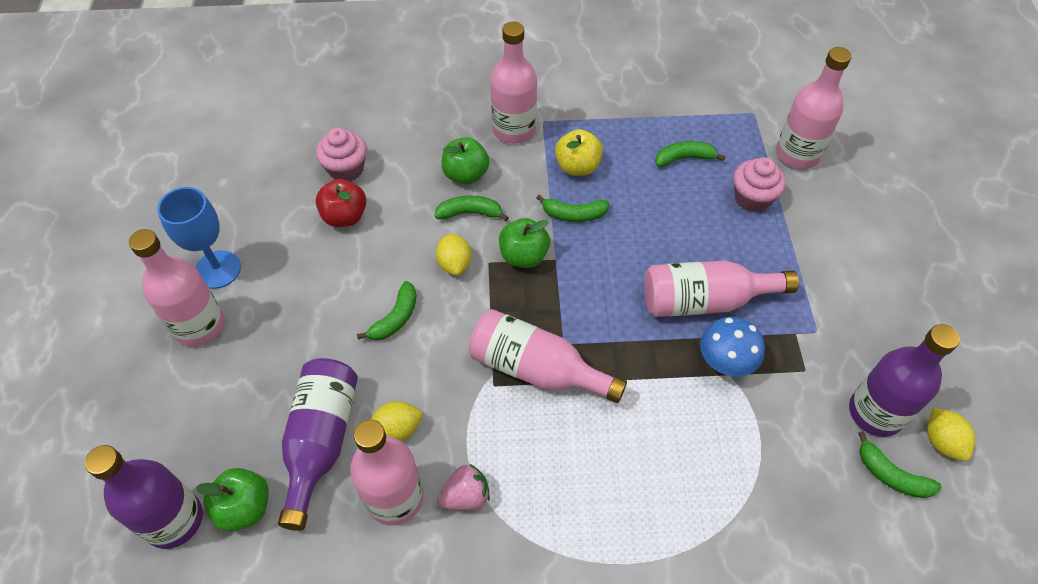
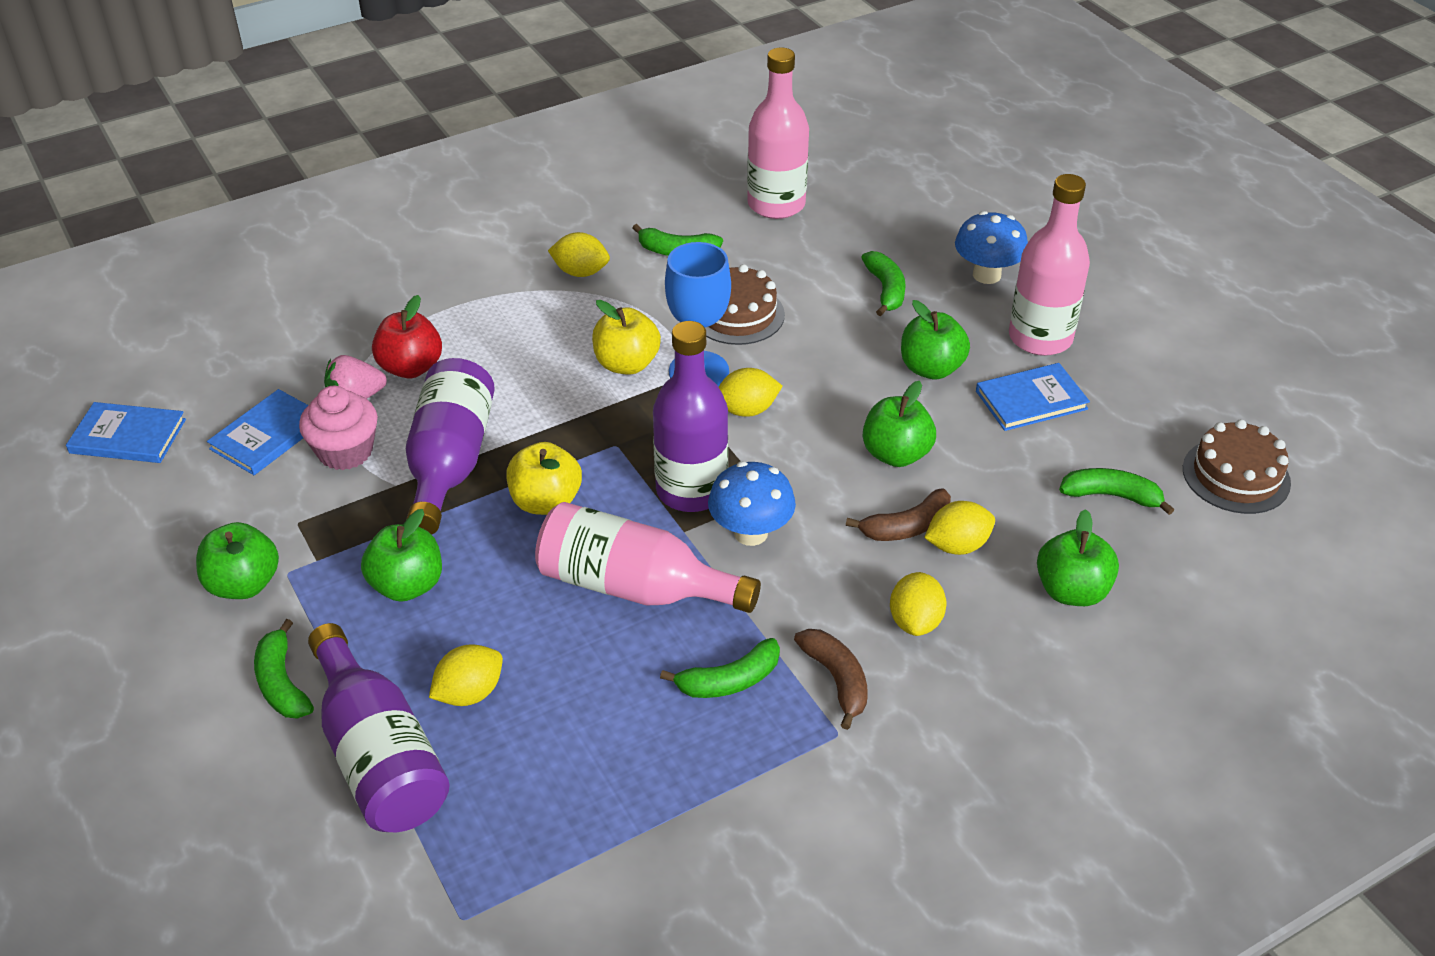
blue book: 0 -> 3
blue mushroom: 1 -> 2
brown banana: 0 -> 2
brown cake: 0 -> 2
green apple: 3 -> 5
pink bottle: 6 -> 3
pink cupcake: 2 -> 1
yellow apple: 1 -> 2
yellow lemon: 3 -> 5

